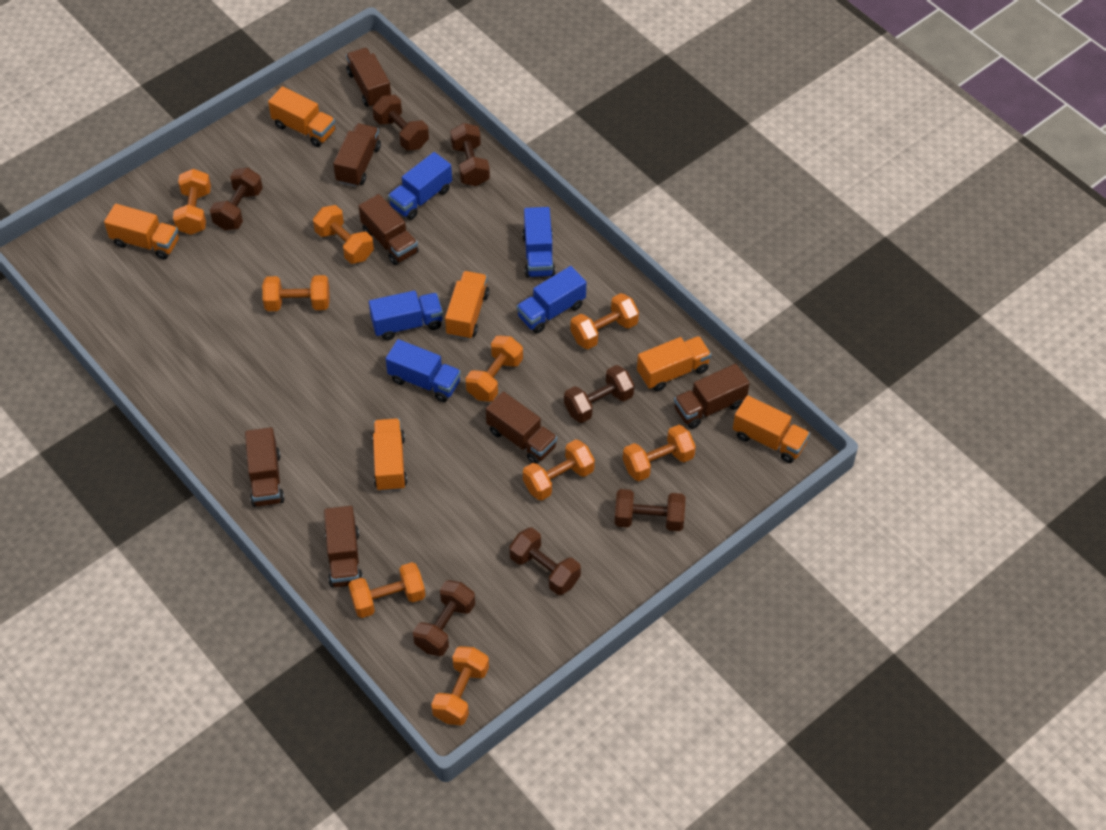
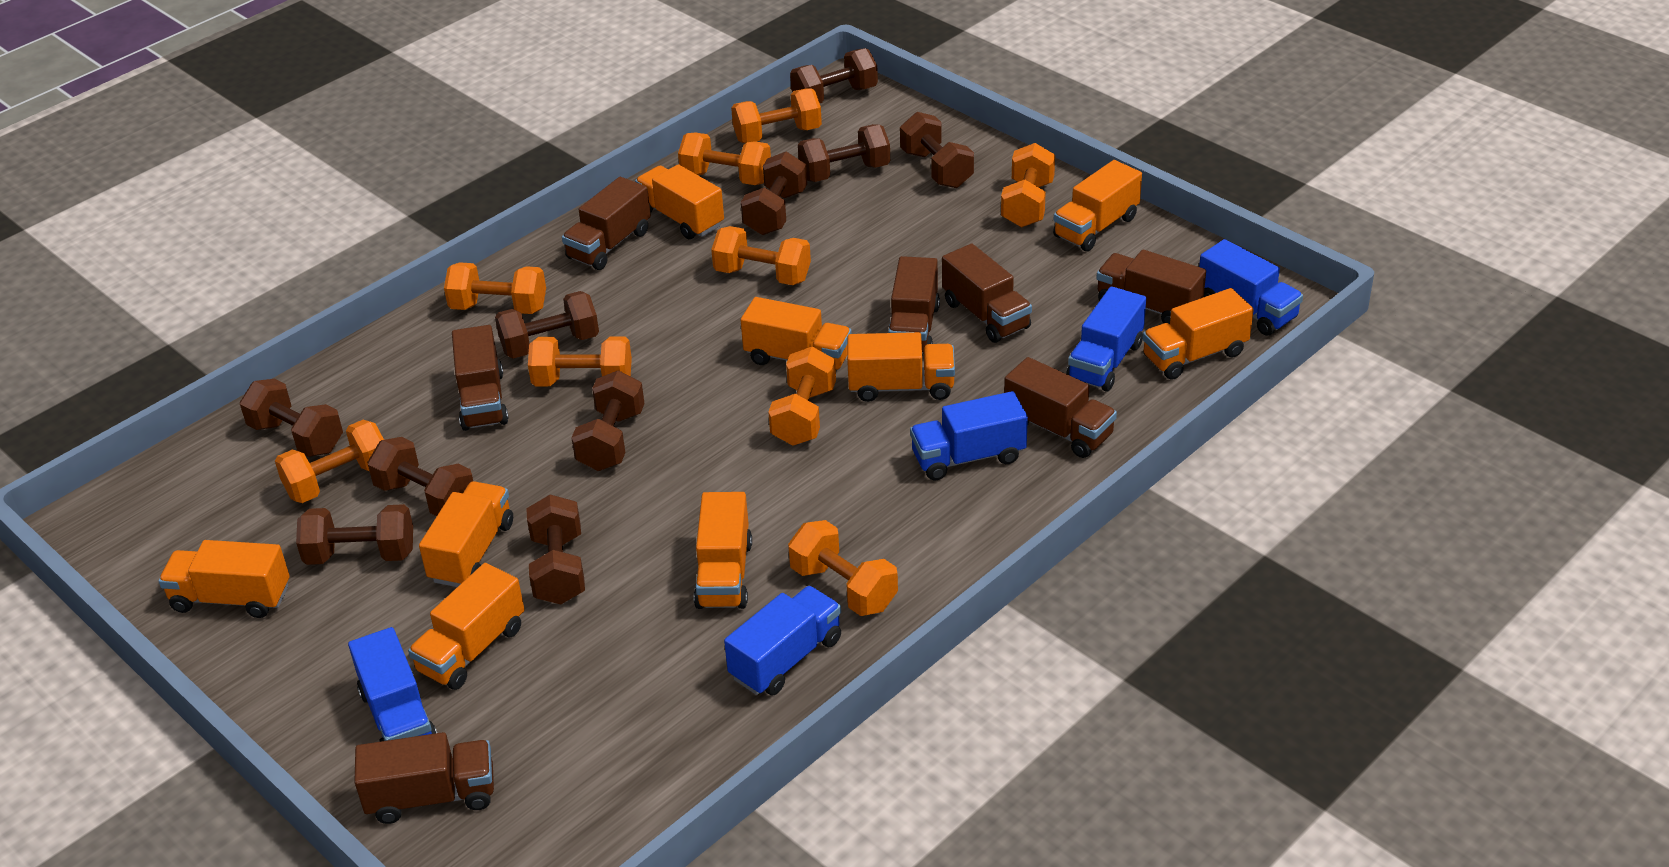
brown dumbbell: 7 -> 10
orange truck: 6 -> 9

